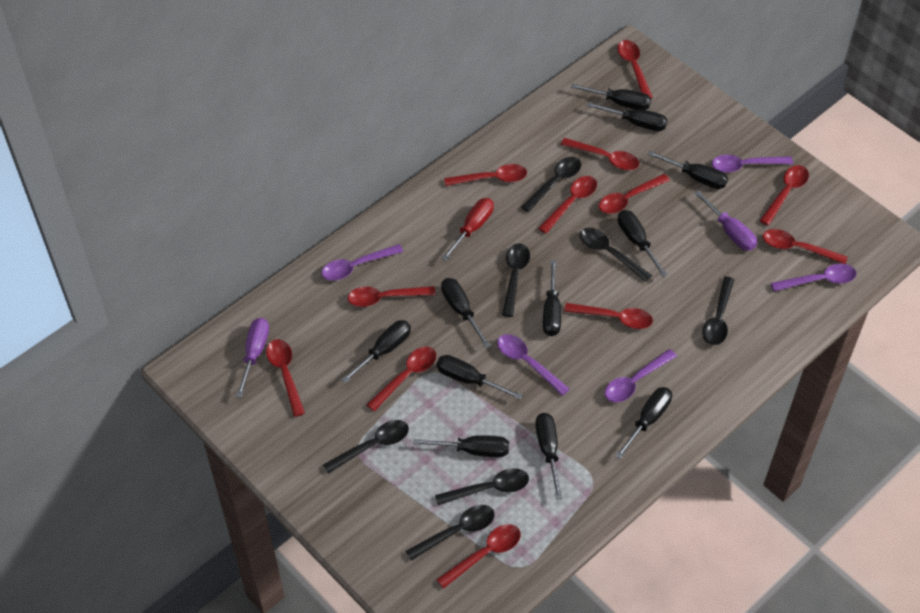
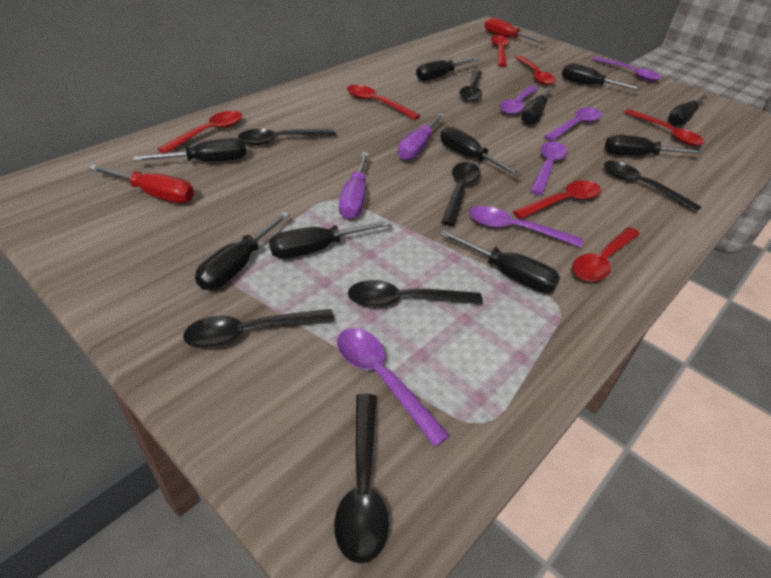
black screwdriver: 11 -> 10
purple spoon: 5 -> 6
red screwdriver: 1 -> 2
red spoon: 12 -> 7

